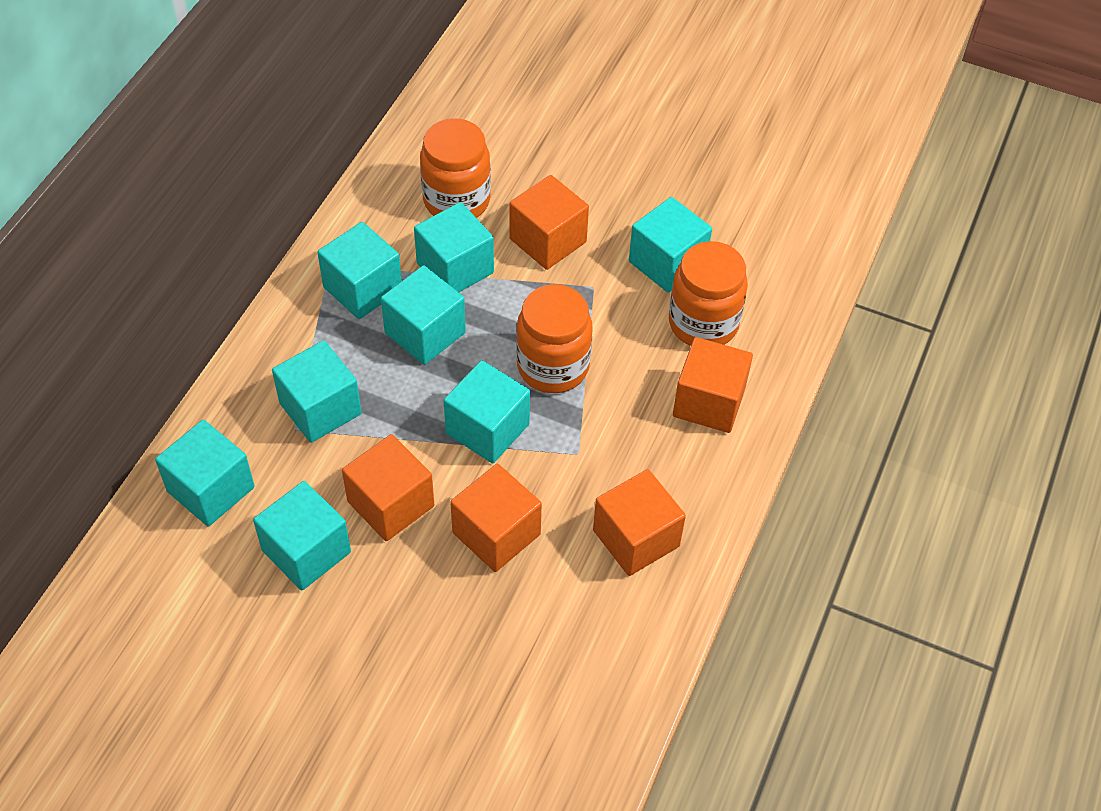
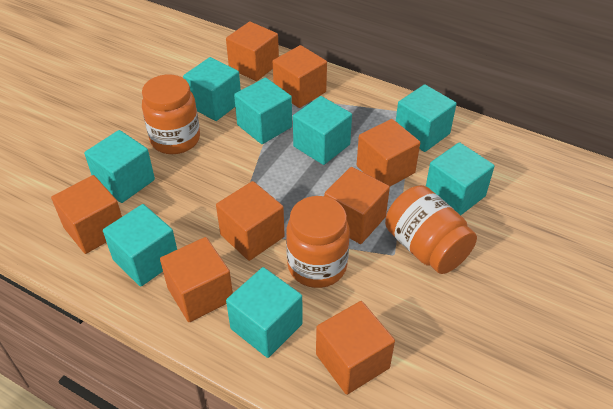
orange cube: 5 -> 8

